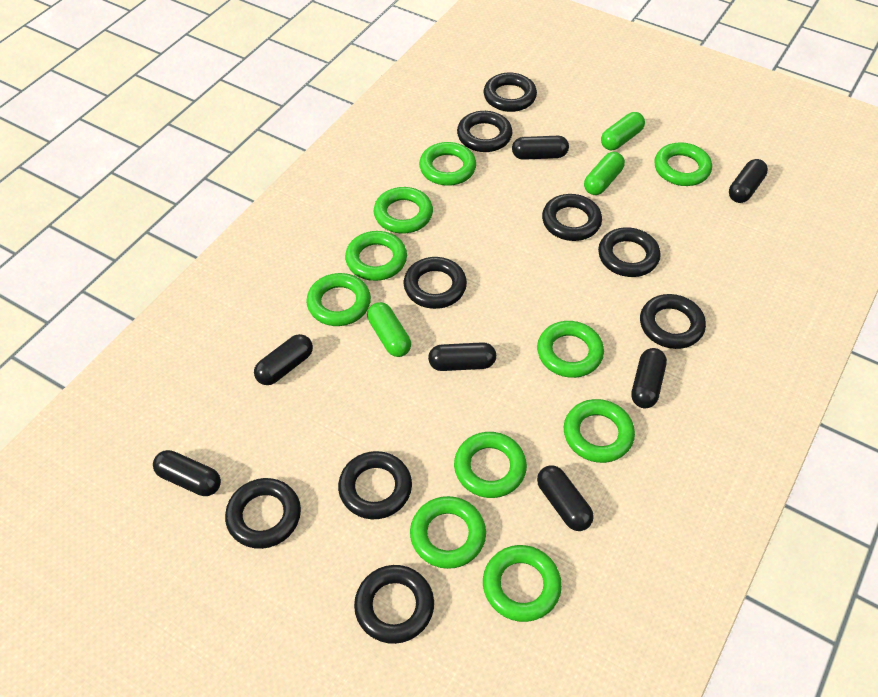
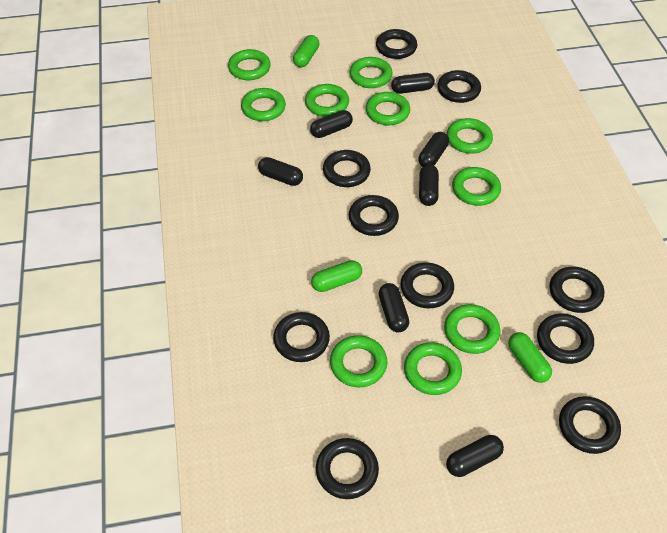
black ring: 9 -> 10

